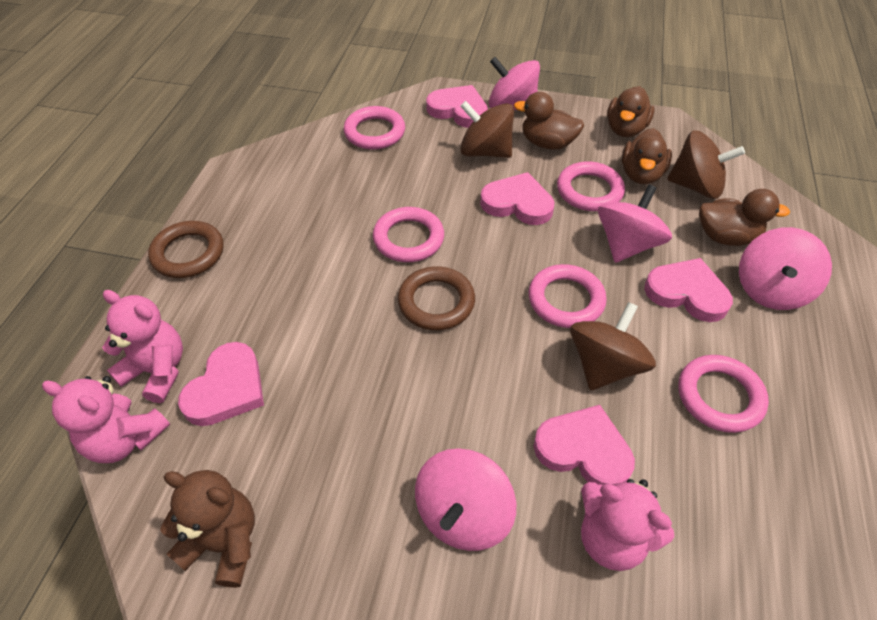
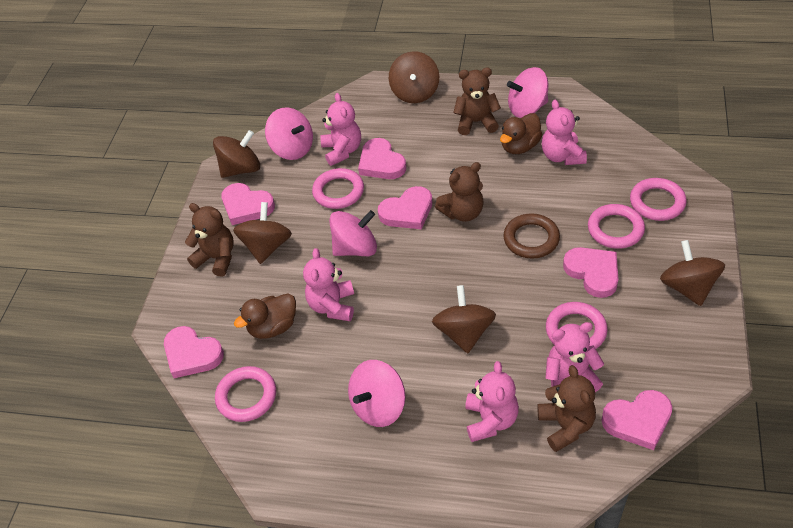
brown duck: 4 -> 2
brown ring: 2 -> 1
brown spinning top: 3 -> 5
brown teddy bear: 1 -> 4
pink heart: 5 -> 6
pink teddy bear: 3 -> 5

